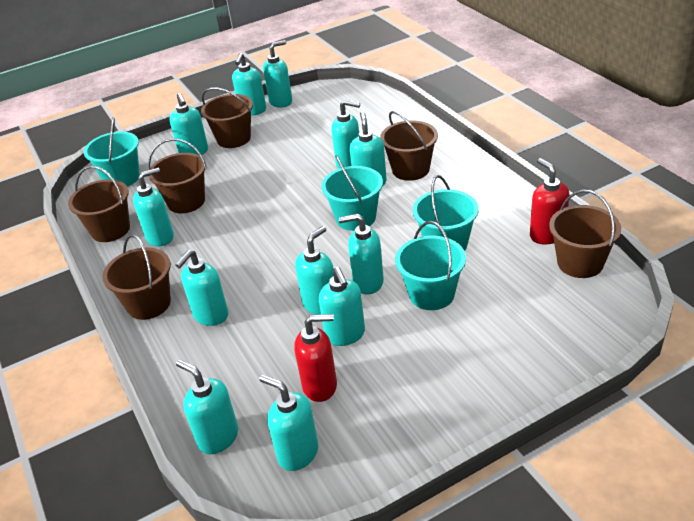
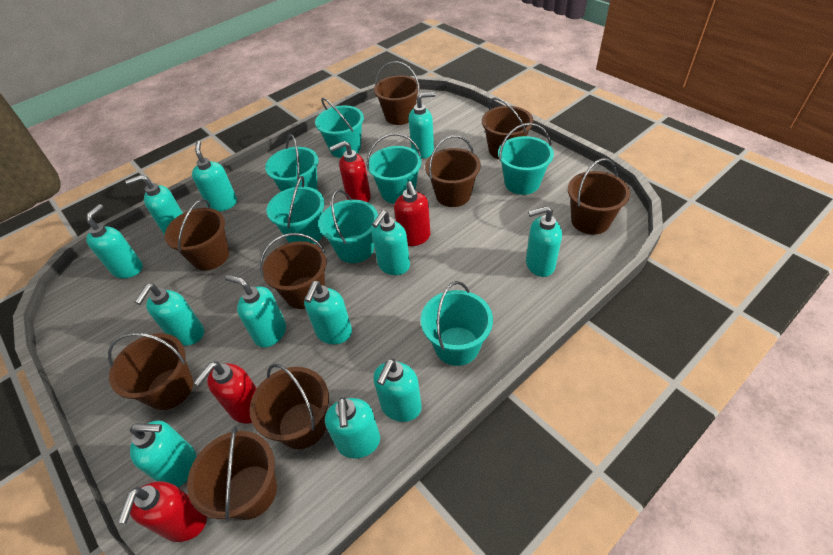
brown bucket: 6 -> 9
red soap dispenser: 2 -> 4
turquoise bucket: 4 -> 7

